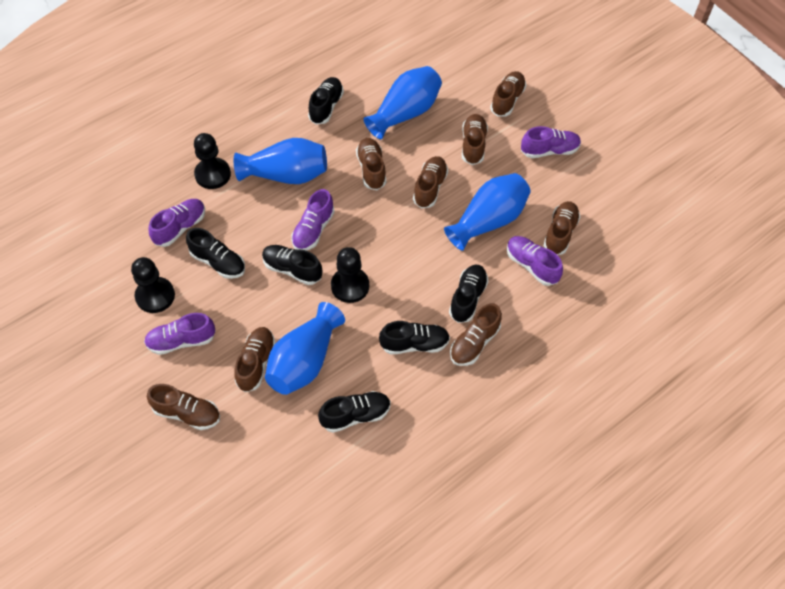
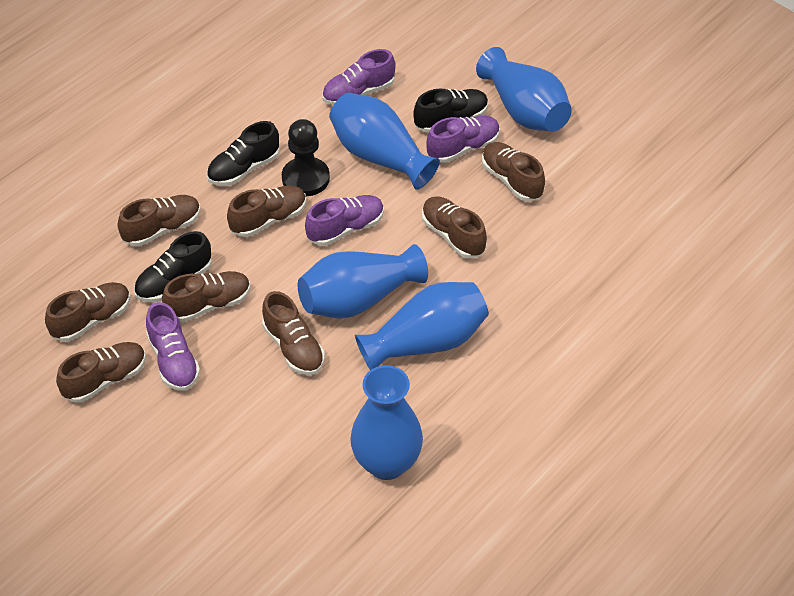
black pawn: 3 -> 1
black shoe: 6 -> 3
blue vase: 4 -> 5
purple shoe: 5 -> 4

